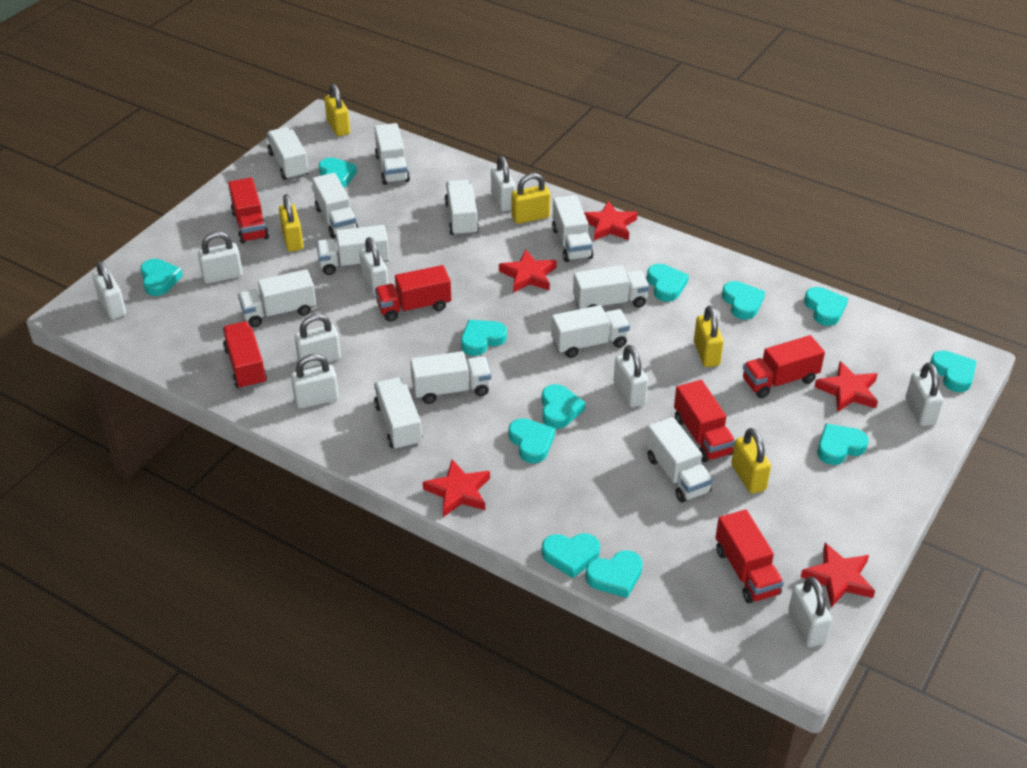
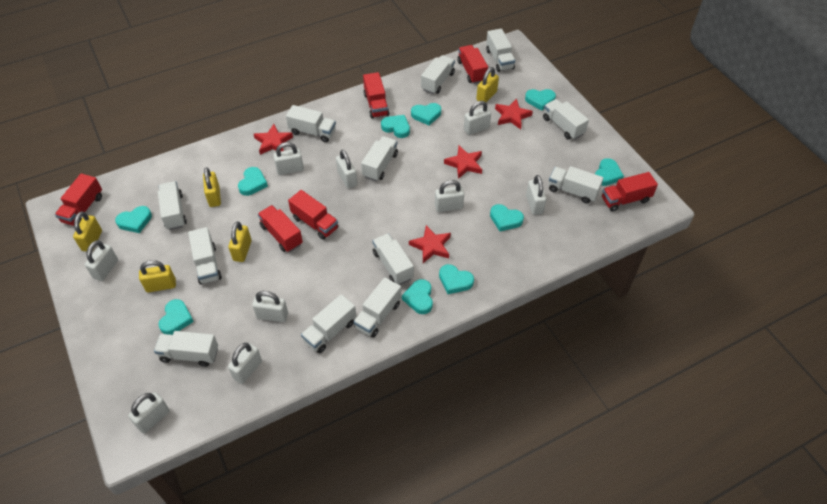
red star: 5 -> 4
turquoise heart: 12 -> 10

